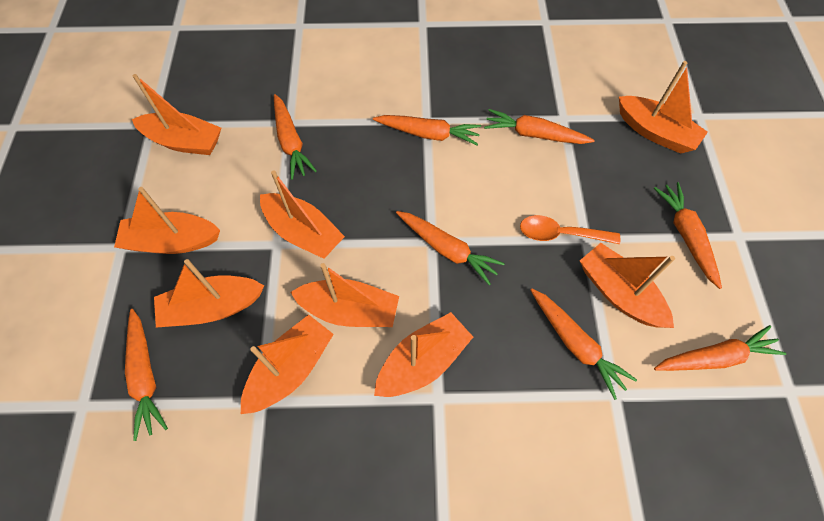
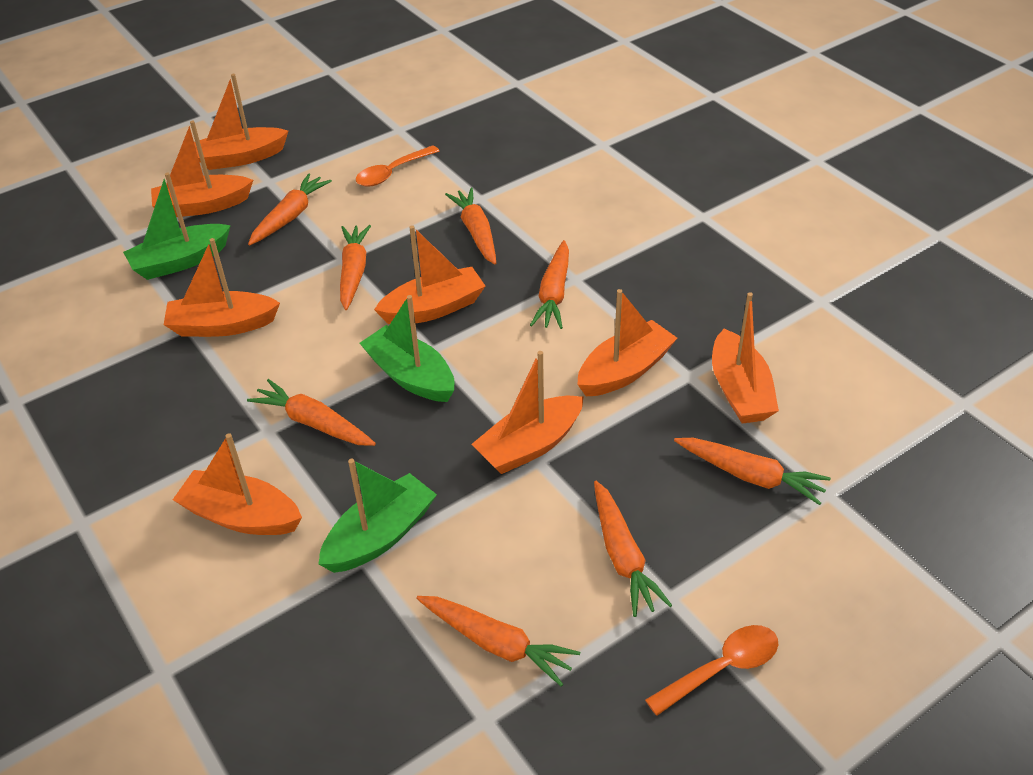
green boat: 0 -> 3
orange boat: 9 -> 8
orange spoon: 1 -> 2

